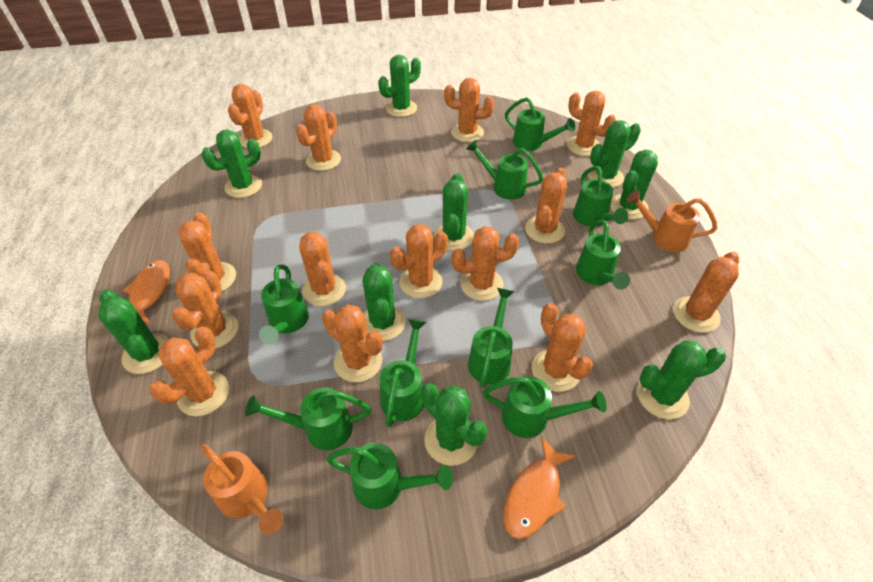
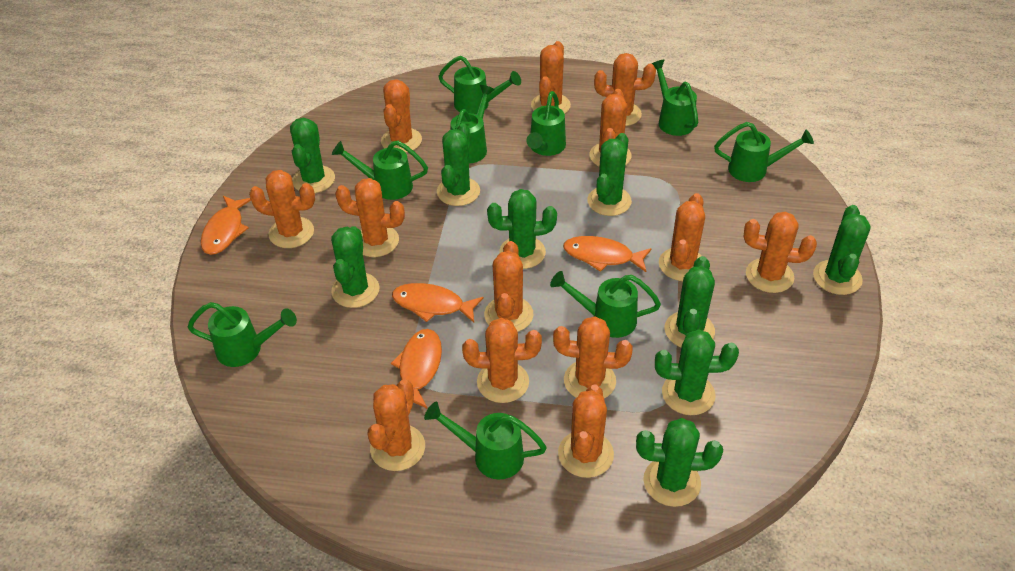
green watering can: 10 -> 9
orange cactus: 14 -> 13
orange fish: 2 -> 4
orange watering can: 2 -> 0

